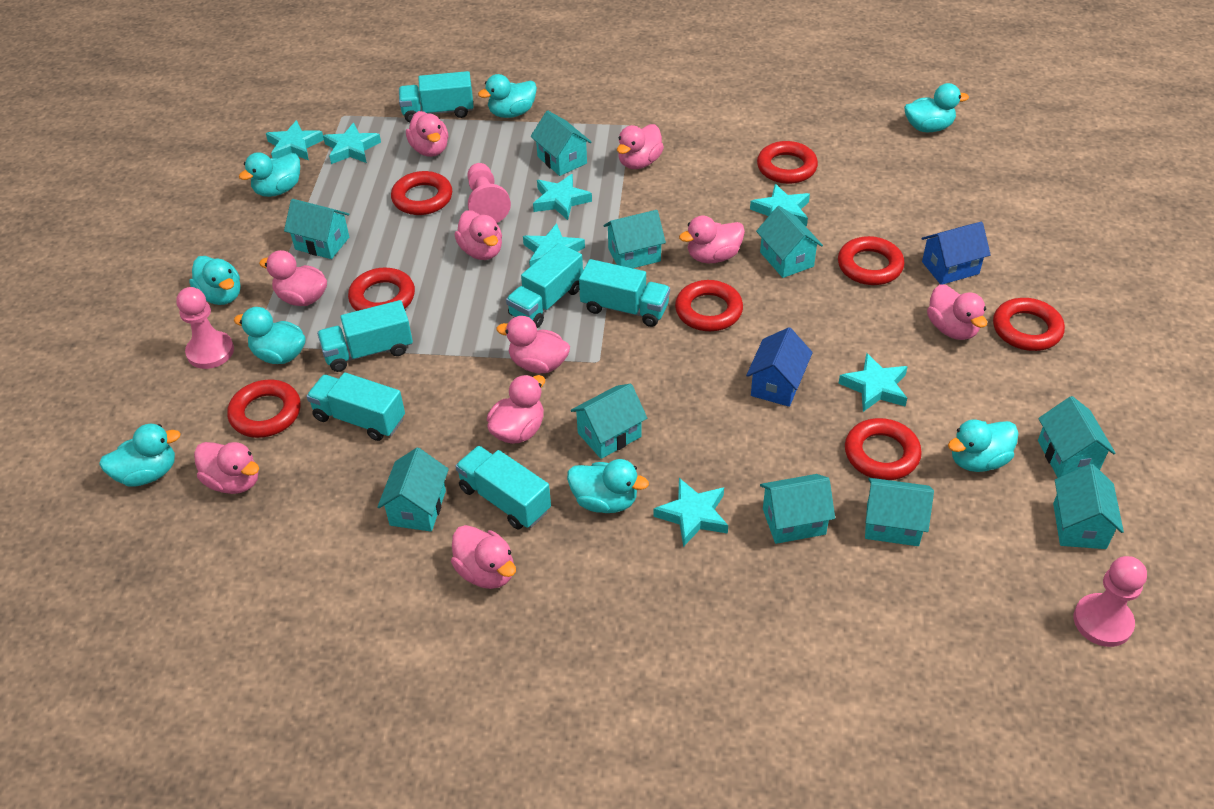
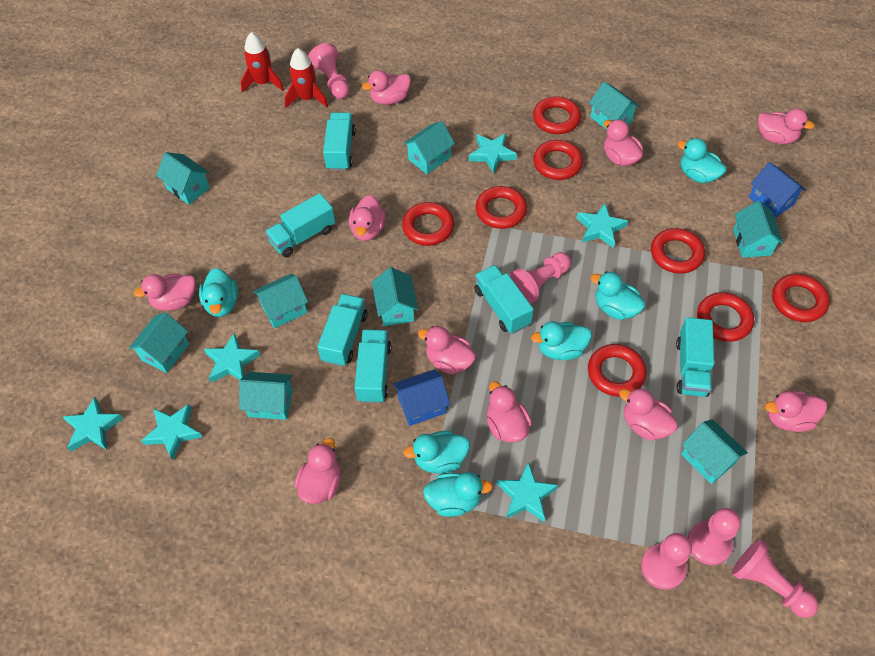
pink pawn: 3 -> 5
red rocket: 0 -> 2
turquoise duck: 8 -> 6
turquoise house: 10 -> 9
turquoise star: 7 -> 6

